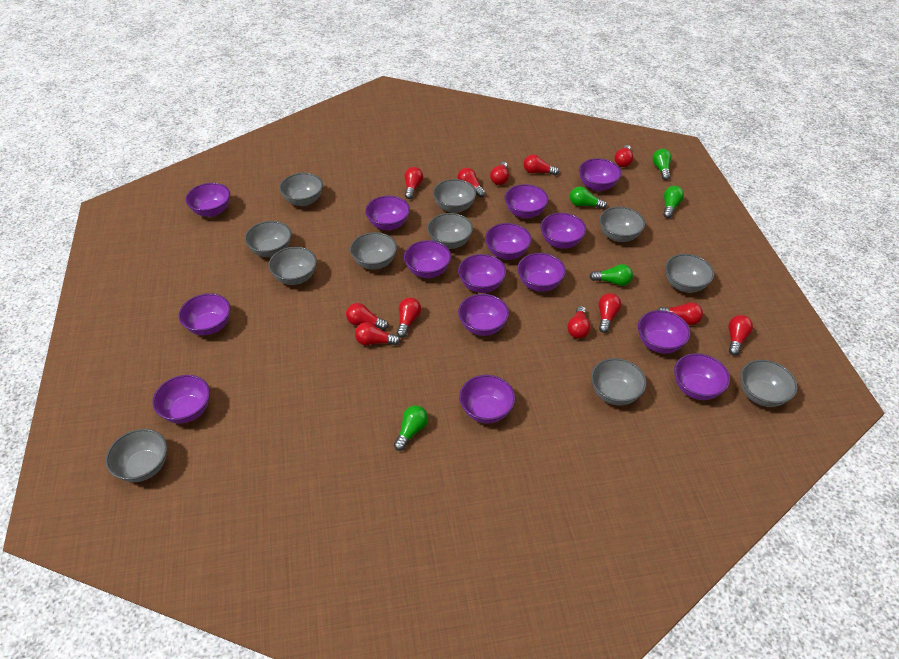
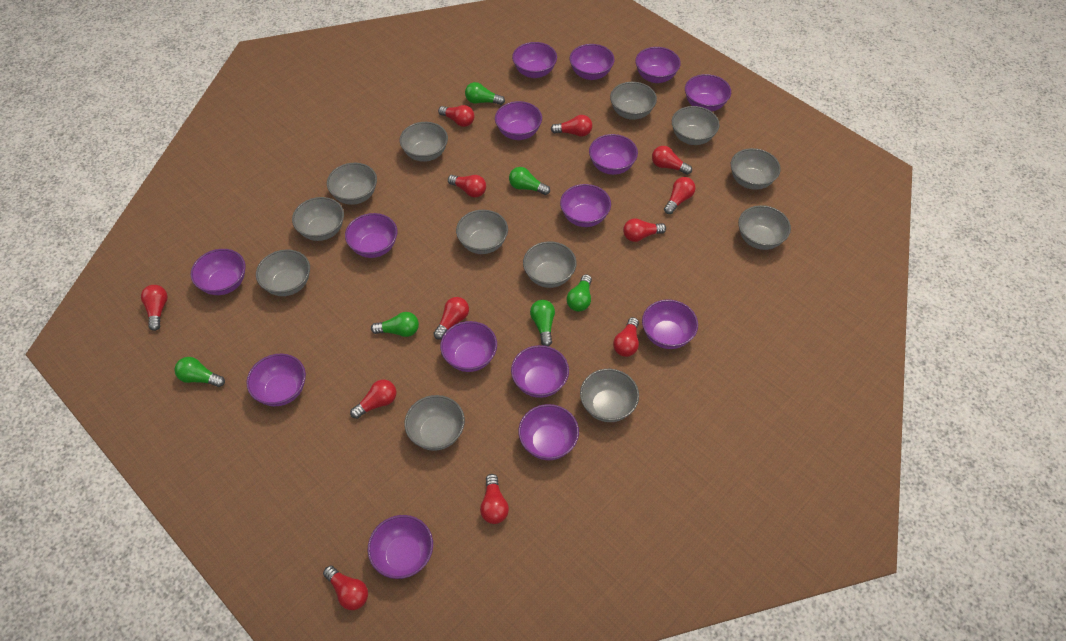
green light bulb: 5 -> 6
grey bowl: 11 -> 12

